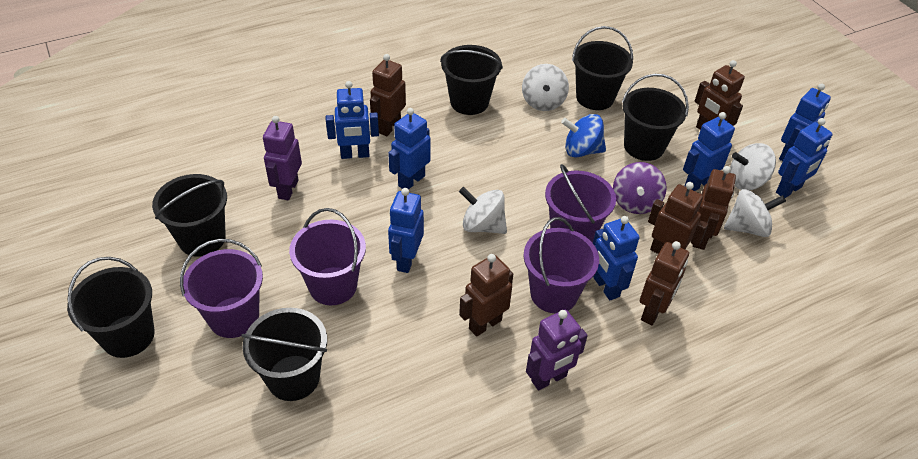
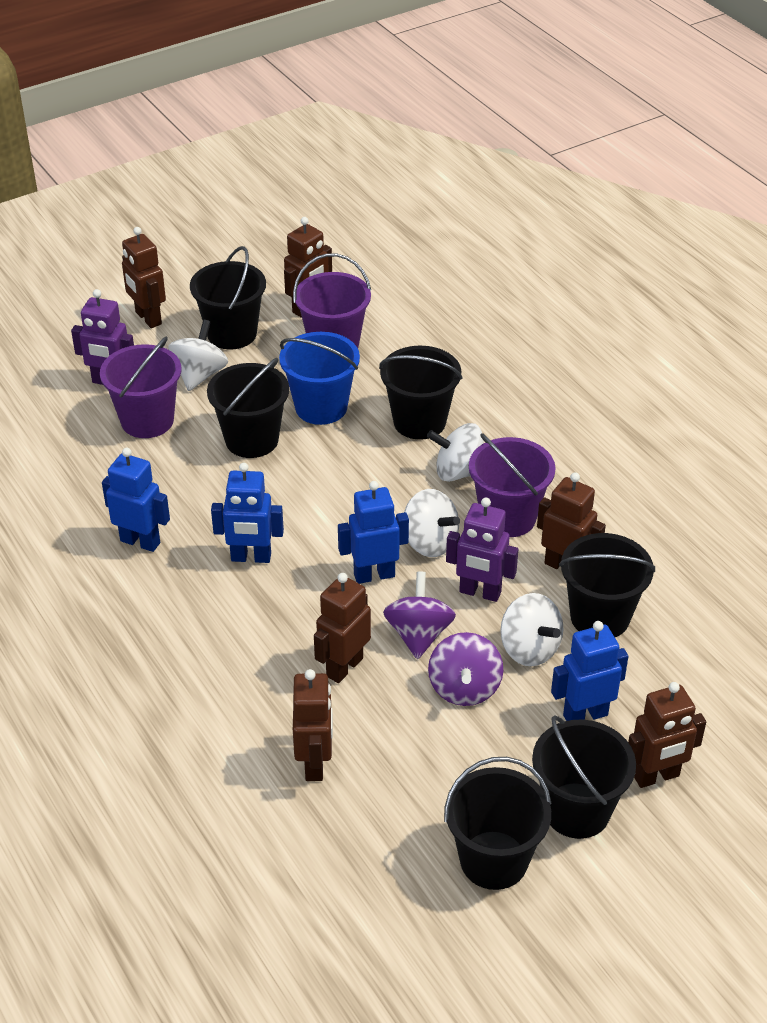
blue bucket: 0 -> 1
blue robot: 7 -> 4
blue spinning top: 1 -> 0
purple bucket: 4 -> 3
purple spinning top: 1 -> 2

